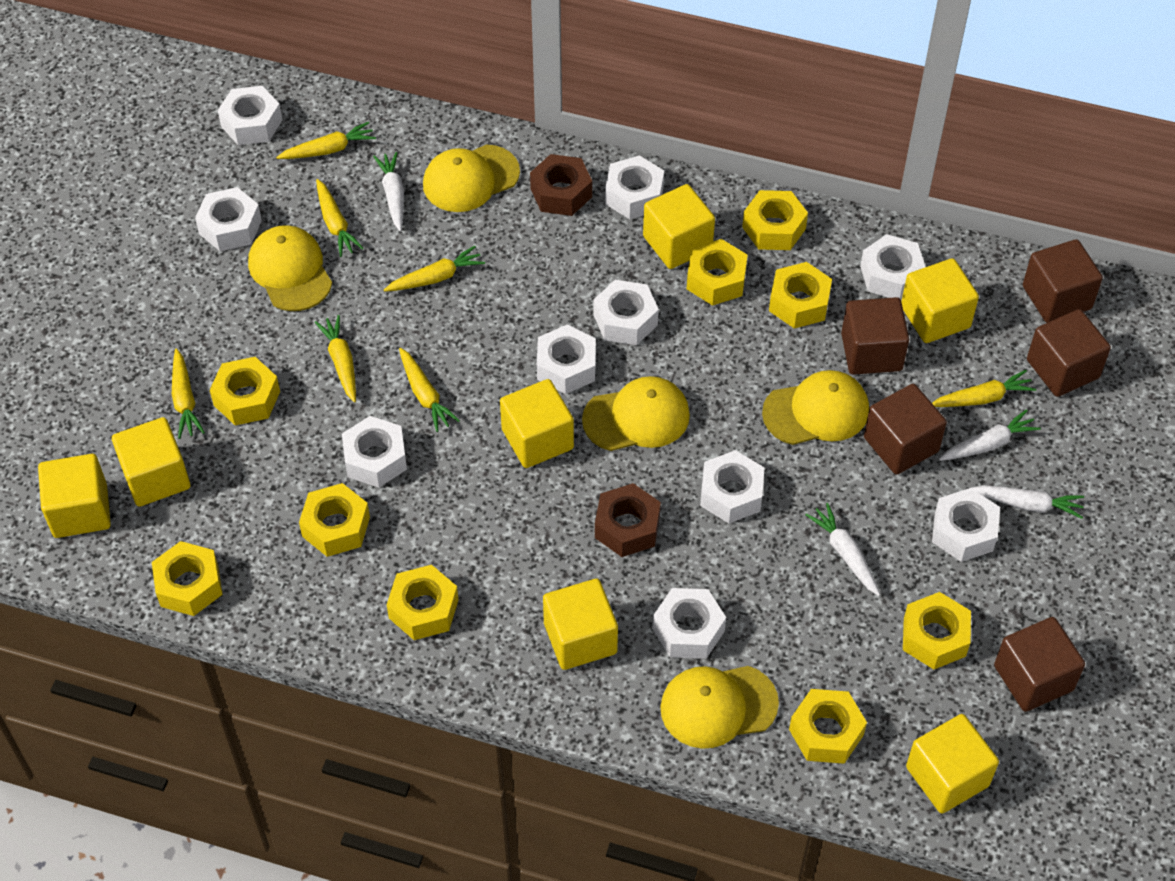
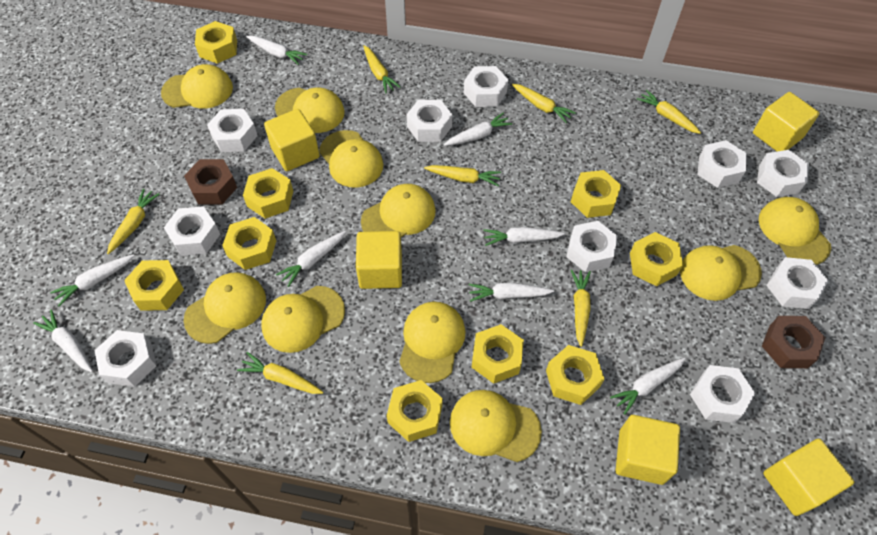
brown cube: 5 -> 0
white carrot: 4 -> 8
yellow cap: 5 -> 10
yellow cube: 7 -> 5

